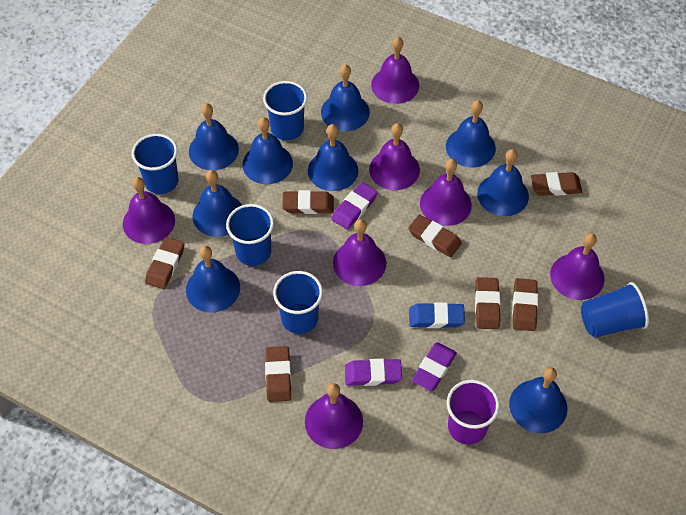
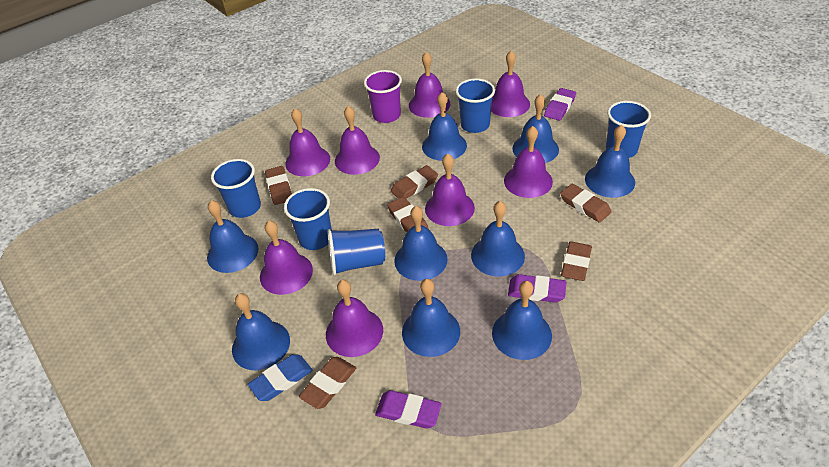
brown eraser: 7 -> 6
purple bell: 7 -> 8

